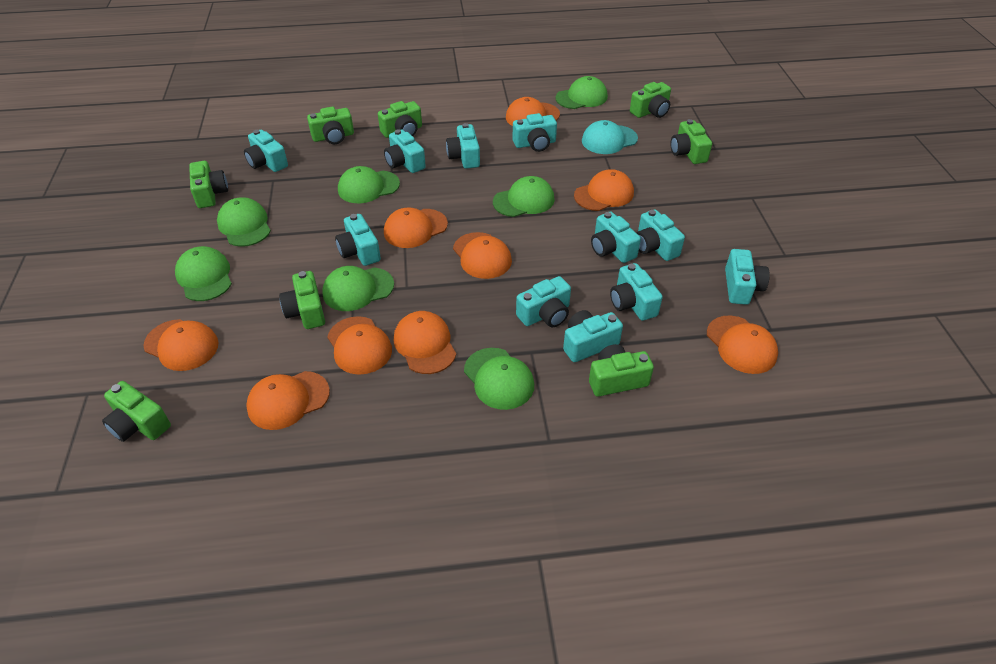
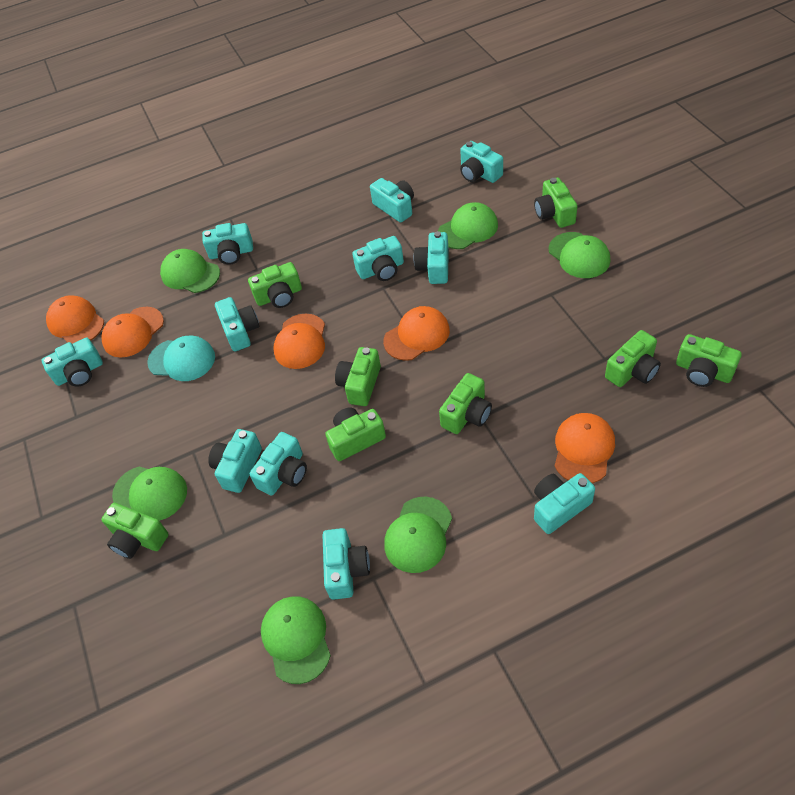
green cap: 7 -> 6
orange cap: 9 -> 5

